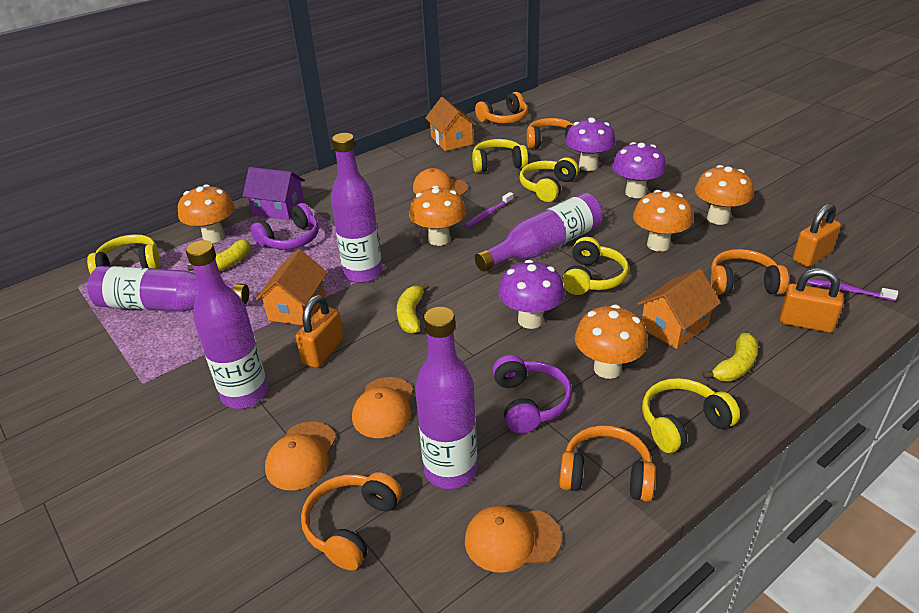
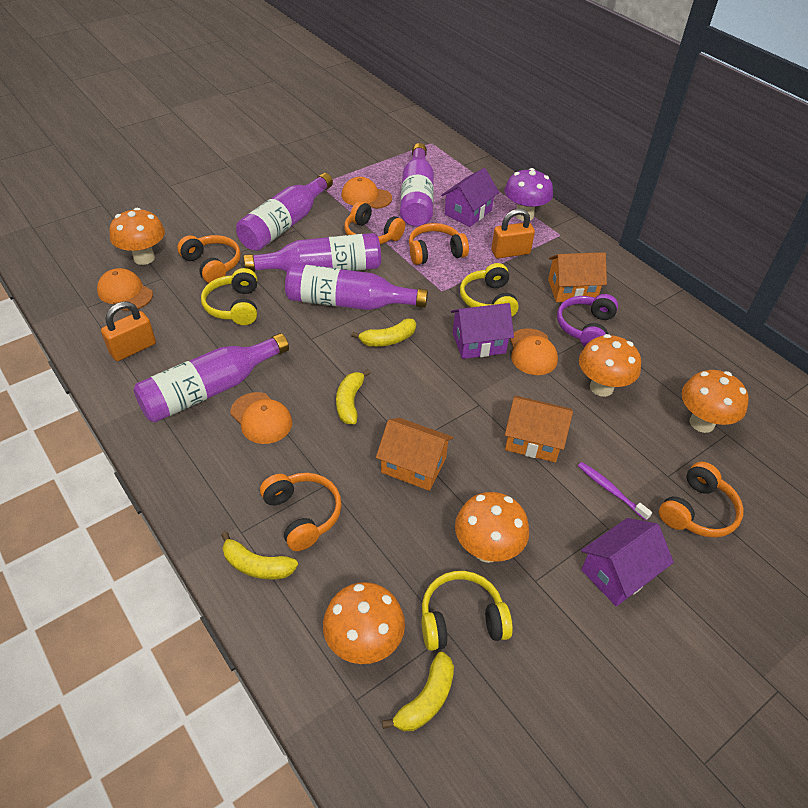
orange padlock: 3 -> 2
purple headphones: 2 -> 1
purple house: 1 -> 3
purple mushroom: 3 -> 1
purple toothbrush: 2 -> 1
yellow banana: 3 -> 4
yellow headphones: 5 -> 3

